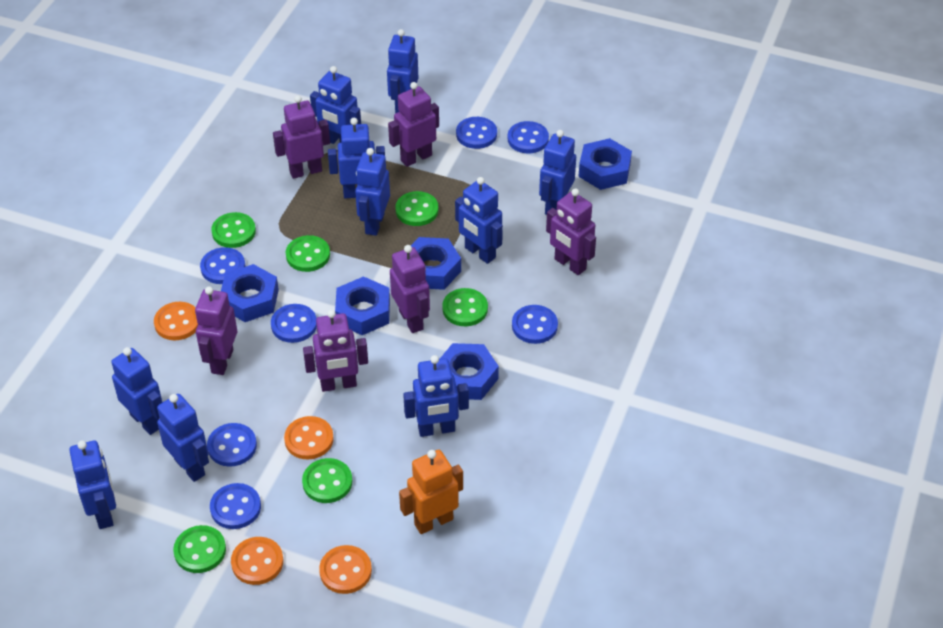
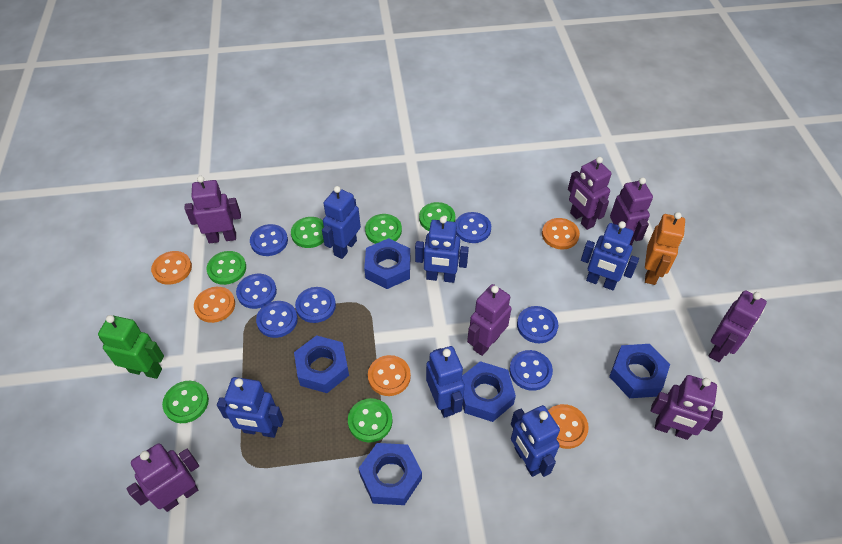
blue robot: 10 -> 6
green robot: 0 -> 1
orange button: 4 -> 5
purple robot: 6 -> 7

